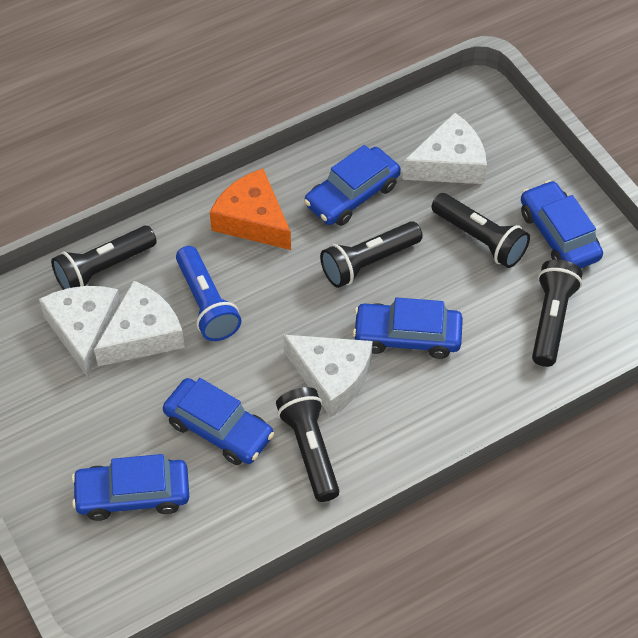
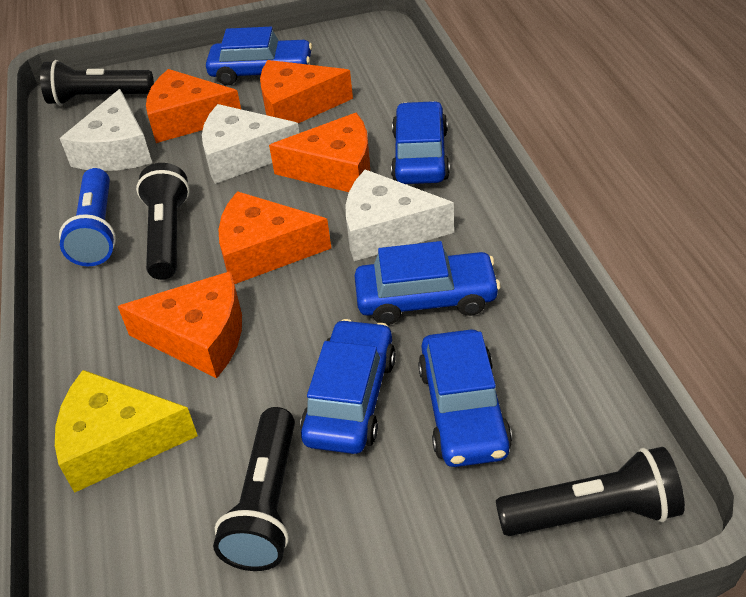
black flashlight: 5 -> 4
orange cheese: 1 -> 5
white cheese: 4 -> 3
yellow cheese: 0 -> 1

